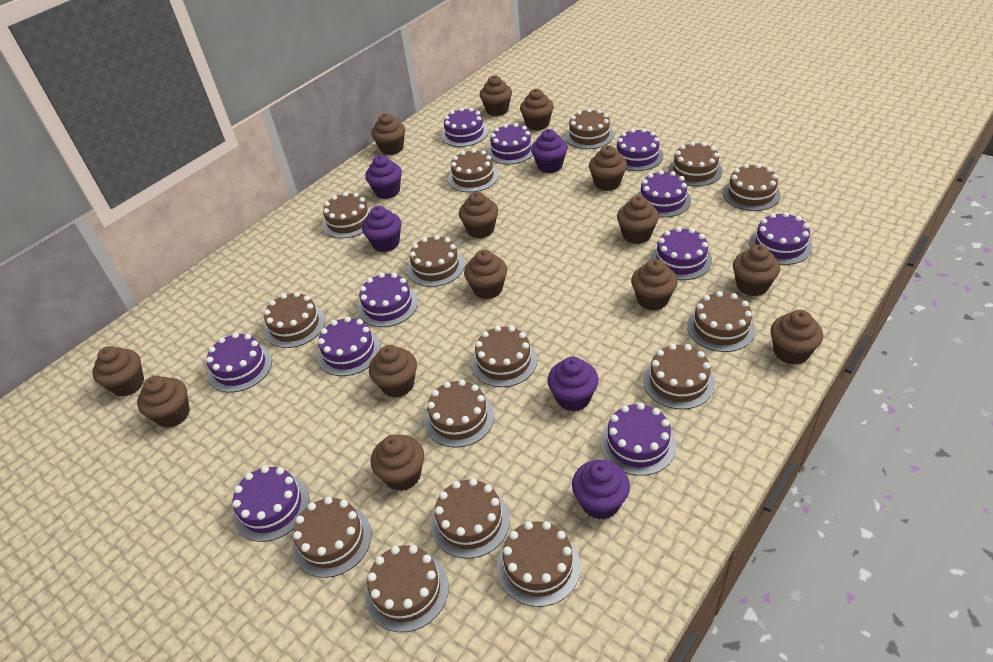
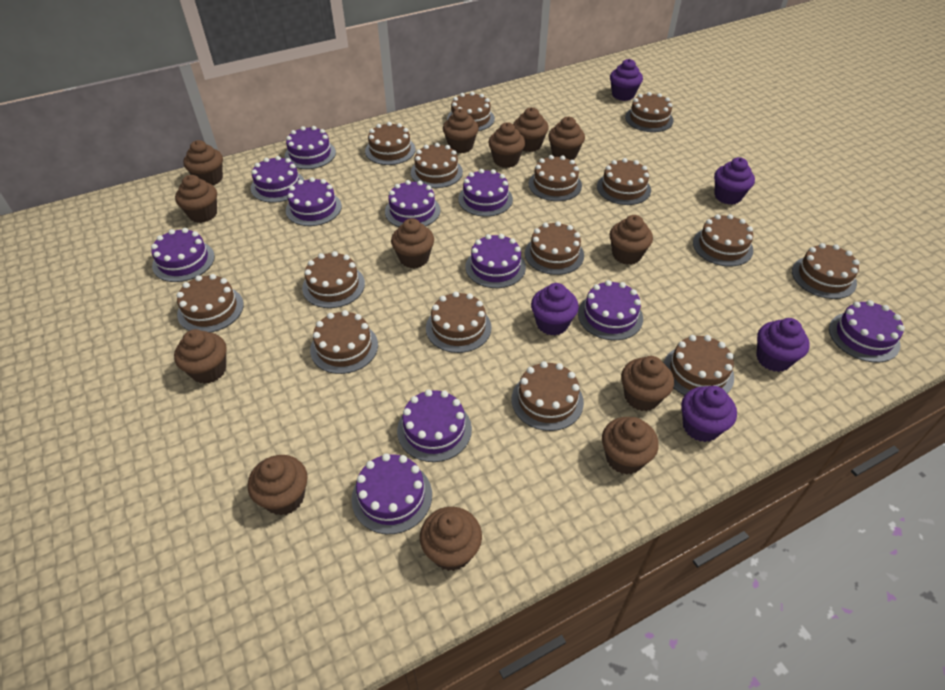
brown cupcake: 14 -> 13

